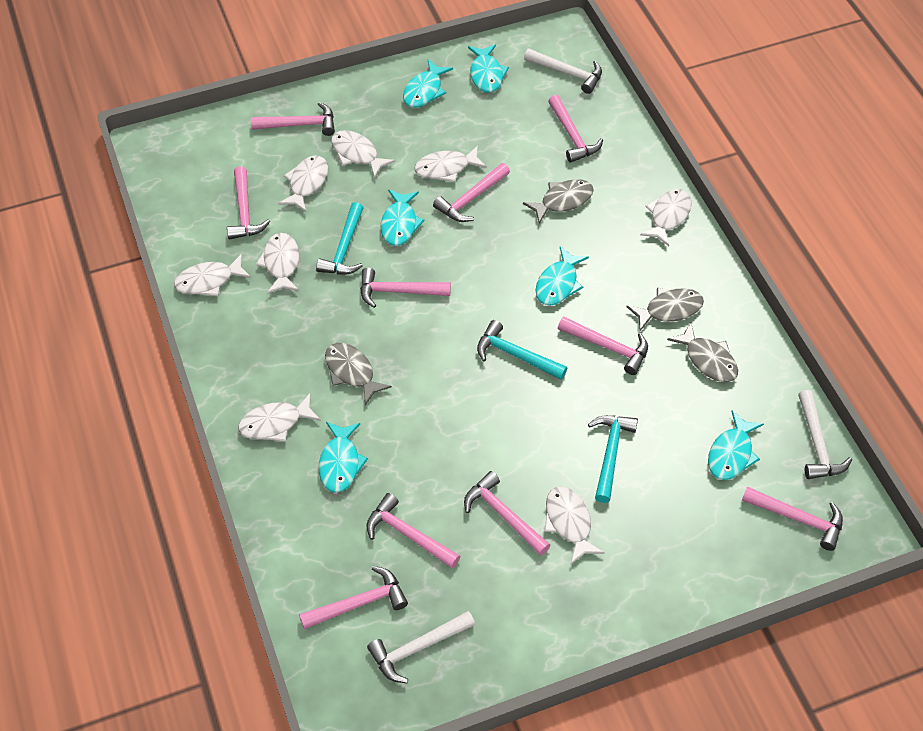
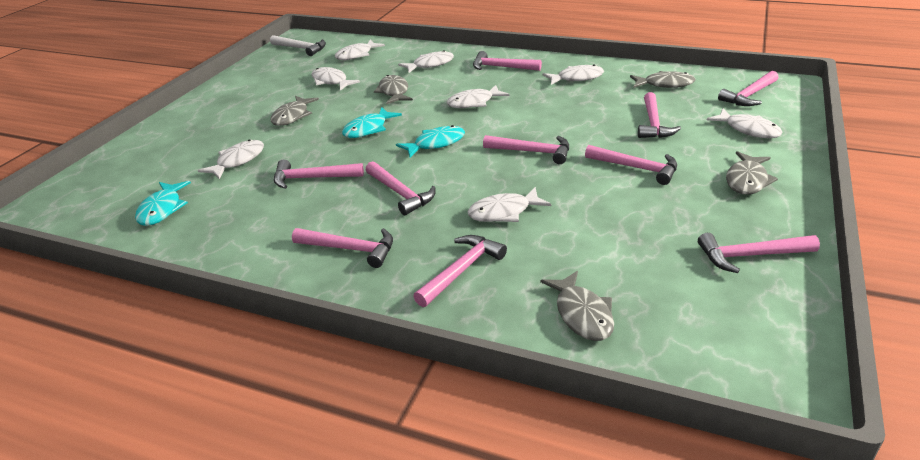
grey fish: 4 -> 5
turquoise fish: 6 -> 3
turquoise hammer: 3 -> 0
white hammer: 3 -> 1

